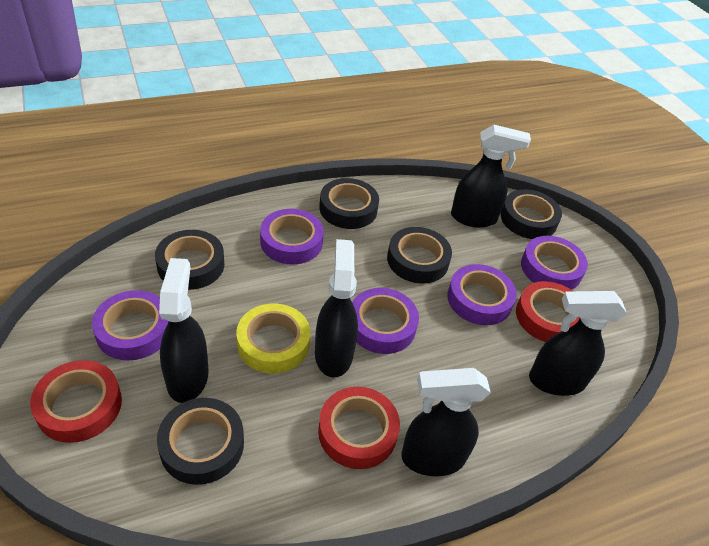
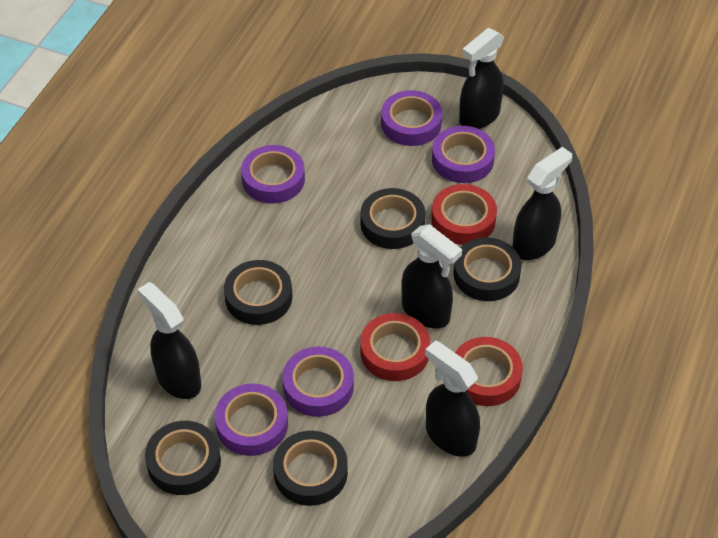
yellow tape: 1 -> 0

